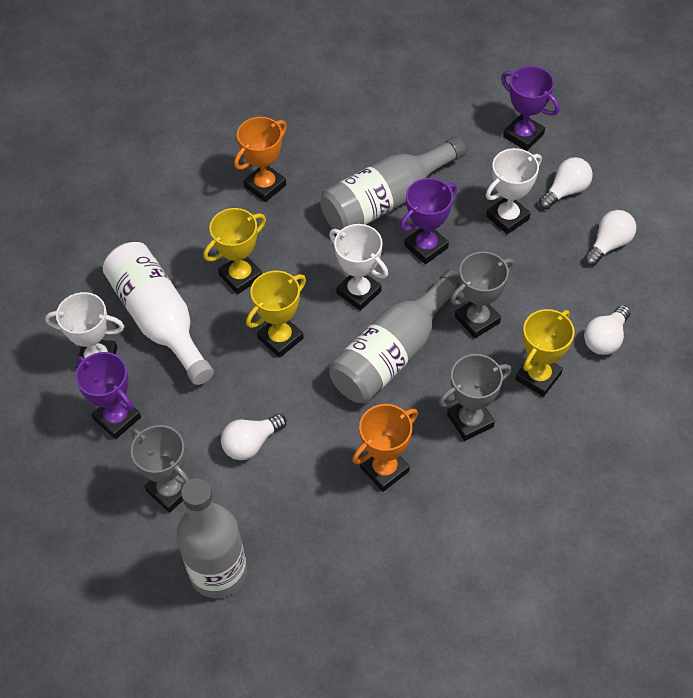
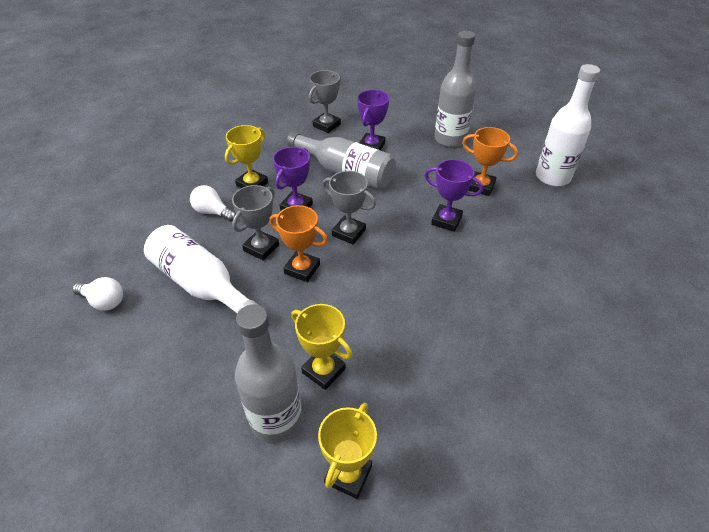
white bottle: 1 -> 2
white light bulb: 4 -> 2
white trophy: 3 -> 0

